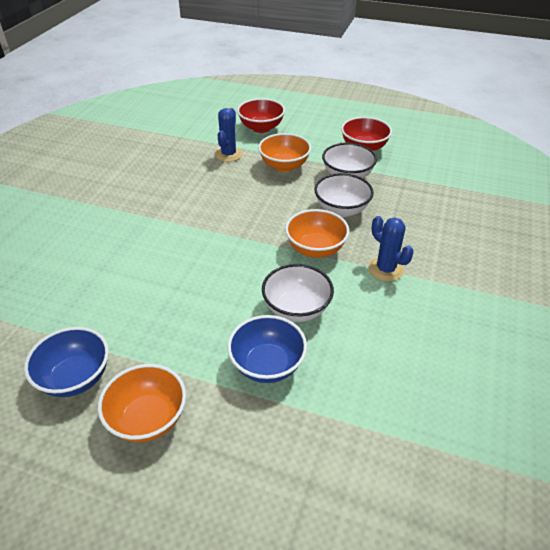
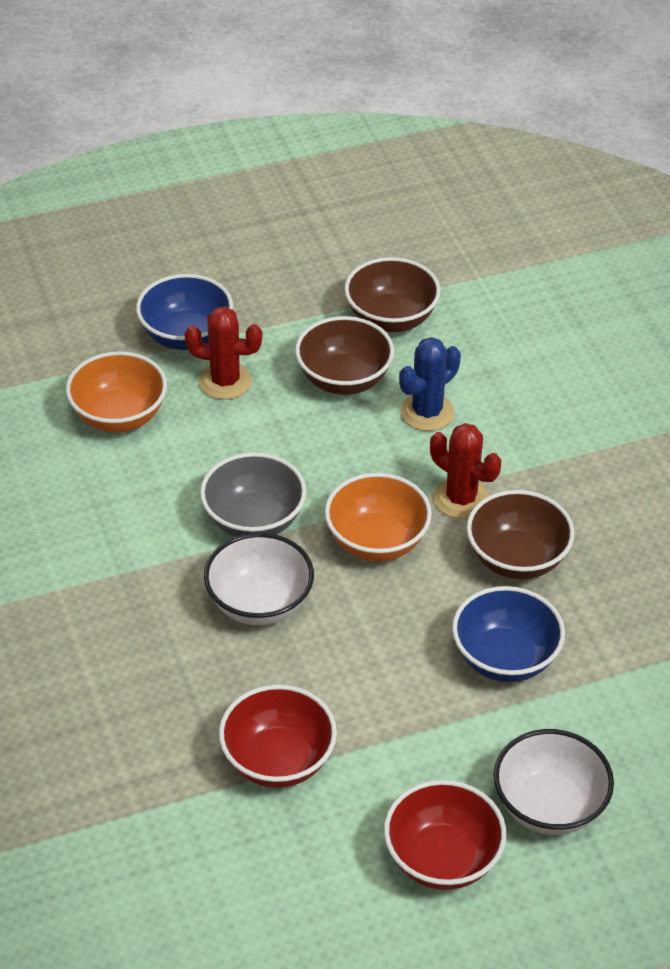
blue cactus: 2 -> 1
brown bowl: 0 -> 3
grey bowl: 0 -> 1
orange bowl: 3 -> 2
red cactus: 0 -> 2
white bowl: 3 -> 2

